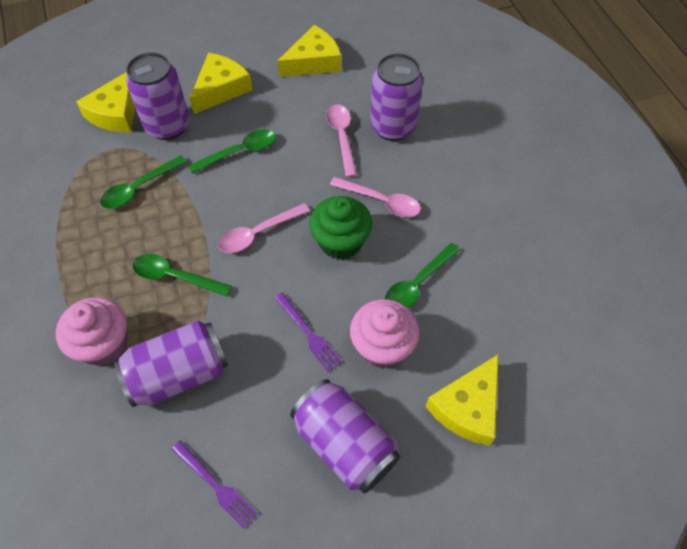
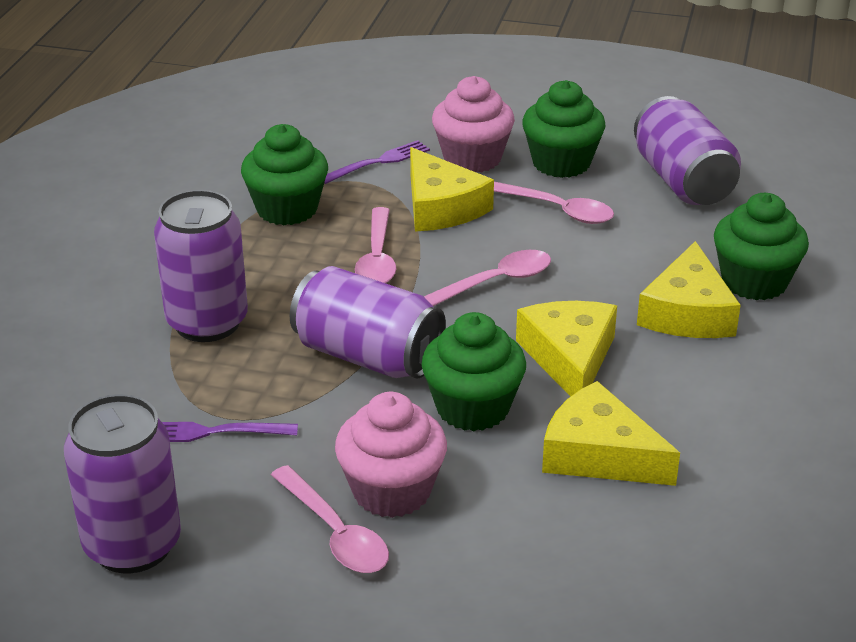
green cupcake: 1 -> 4
green spoon: 4 -> 0
pink spoon: 3 -> 4

